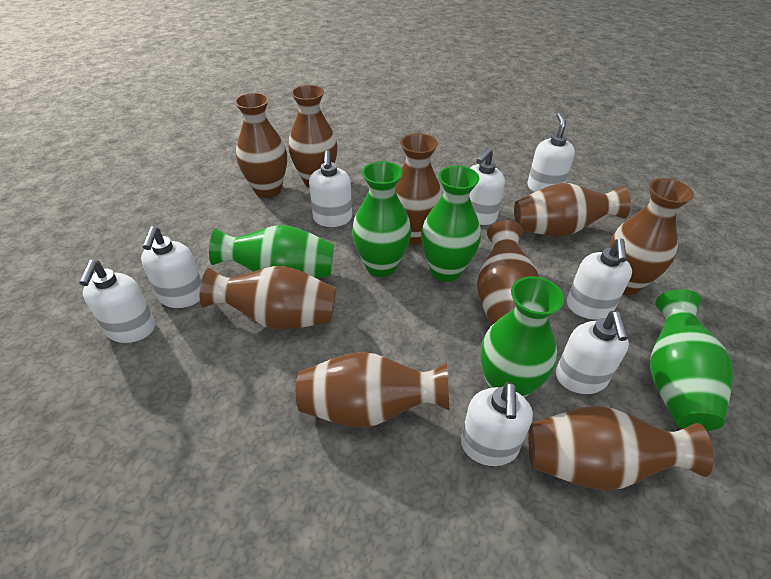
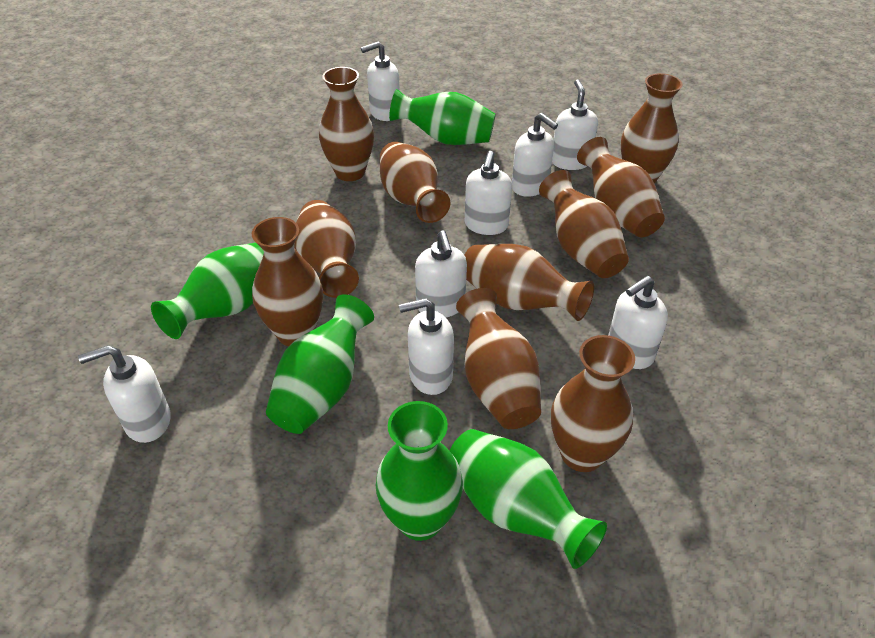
brown vase: 9 -> 10

